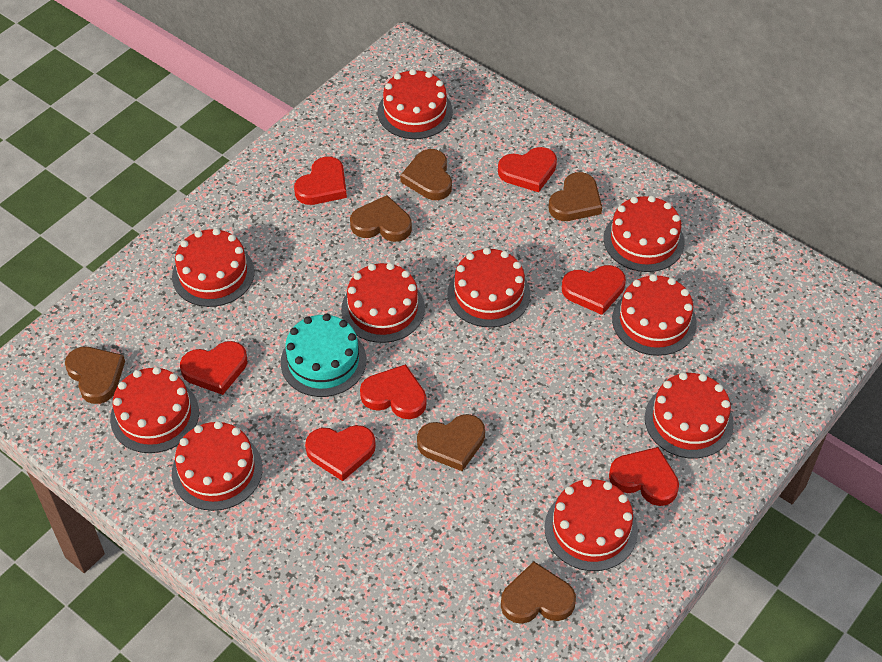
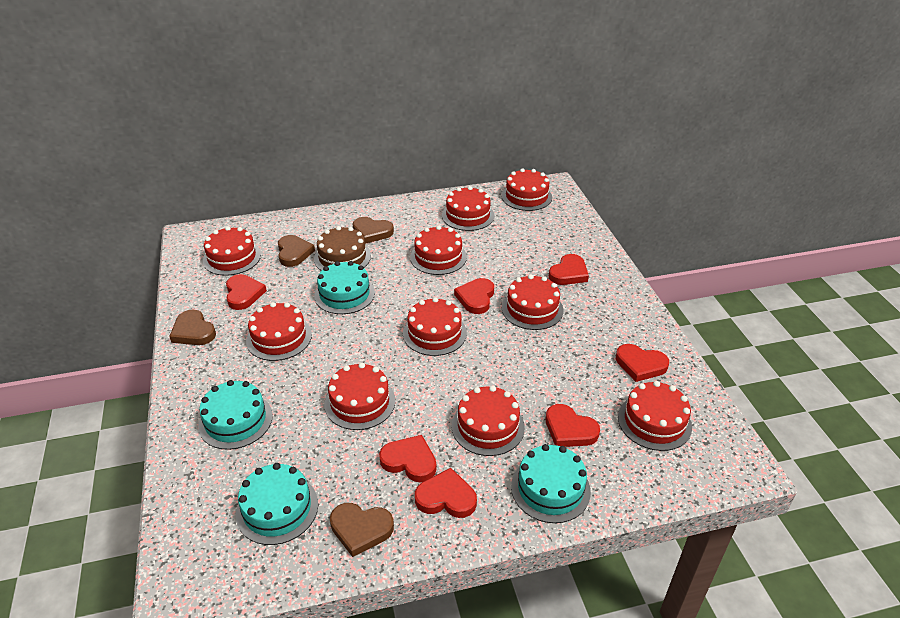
brown cake: 0 -> 1
brown heart: 6 -> 4
turquoise cake: 1 -> 4

